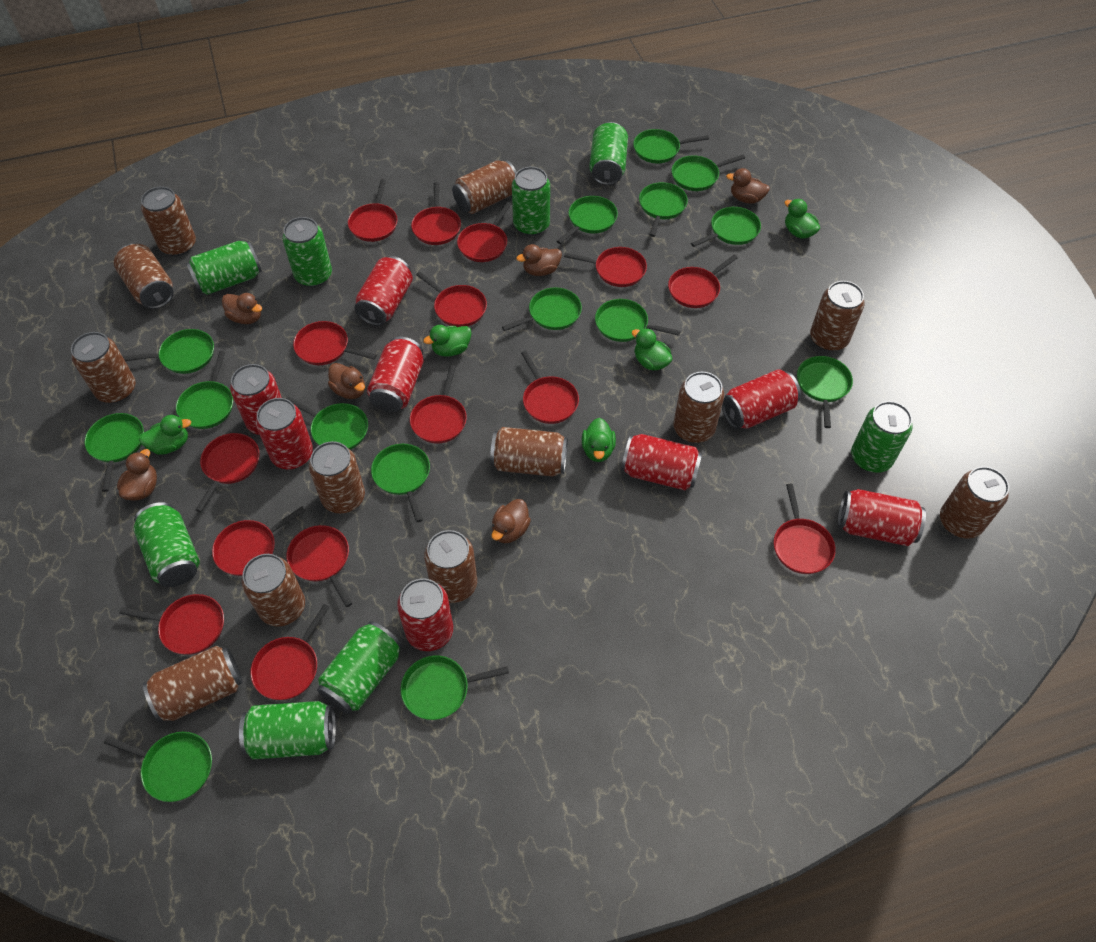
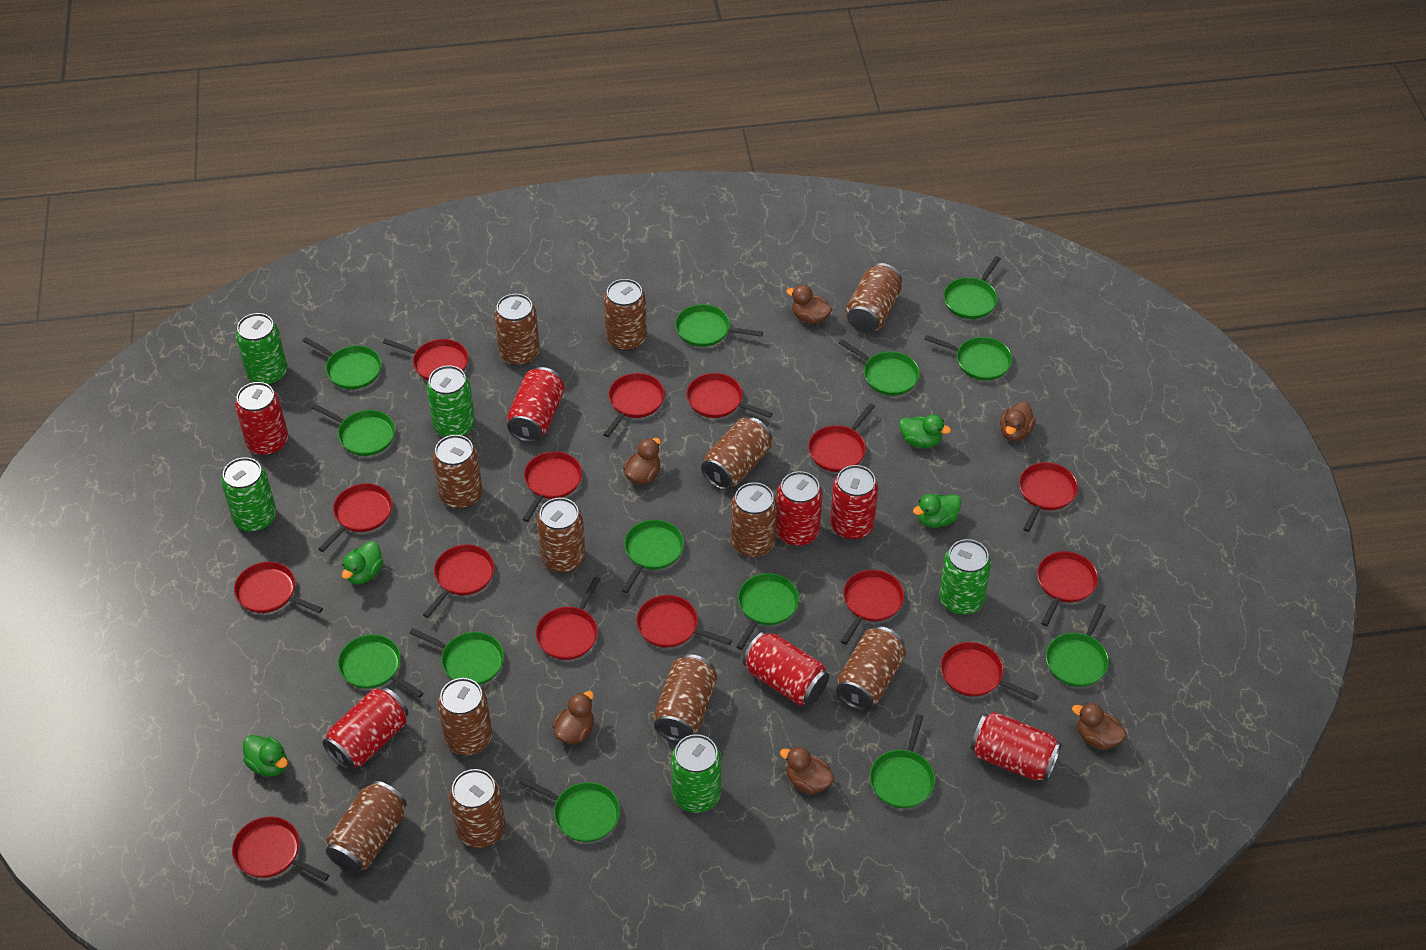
green can: 8 -> 5
green duck: 5 -> 4
green pan: 15 -> 13
red can: 8 -> 7

